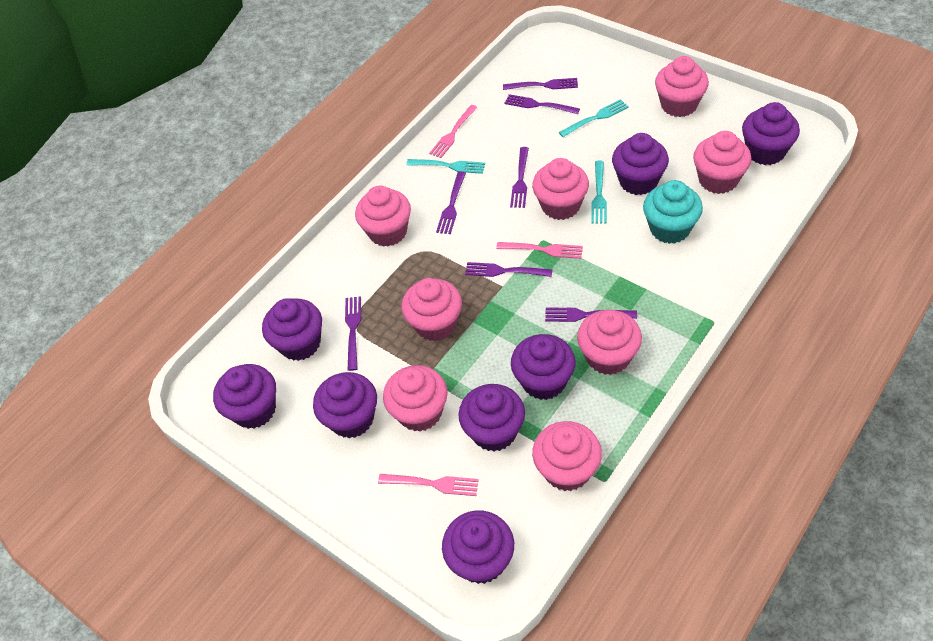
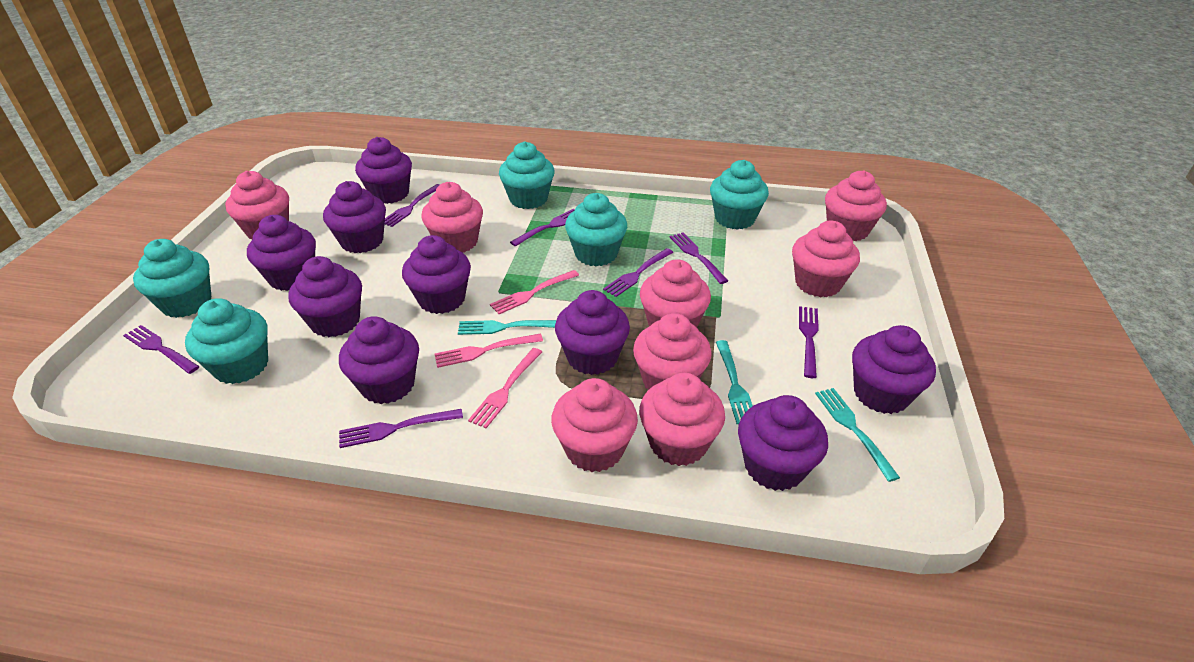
purple cupcake: 8 -> 9
turquoise cupcake: 1 -> 5

